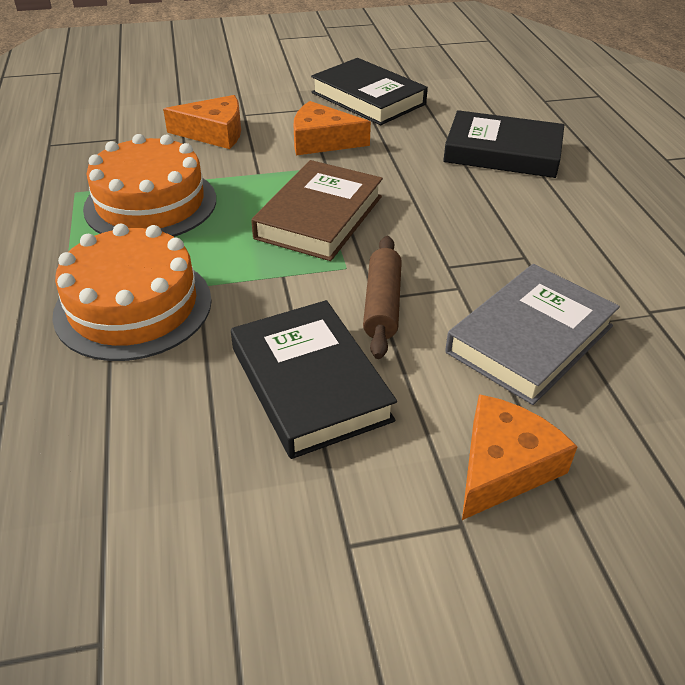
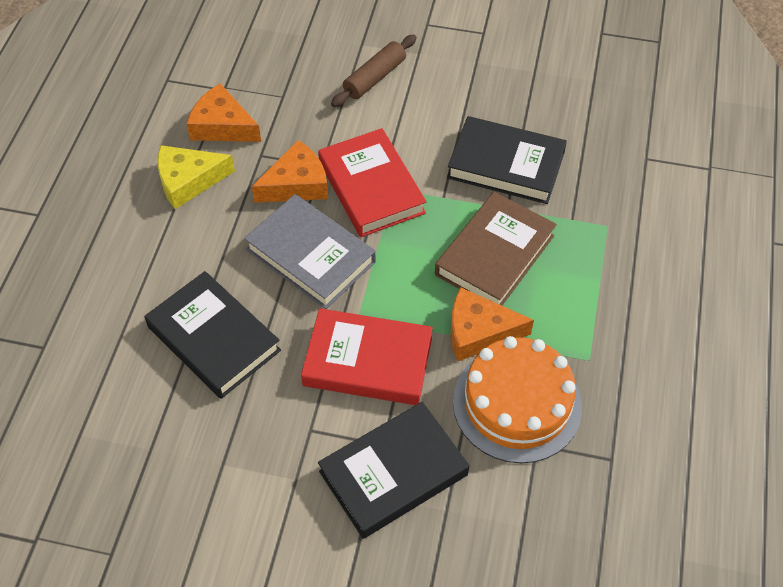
orange cake: 2 -> 1
red book: 0 -> 2
yellow cheese: 0 -> 1

